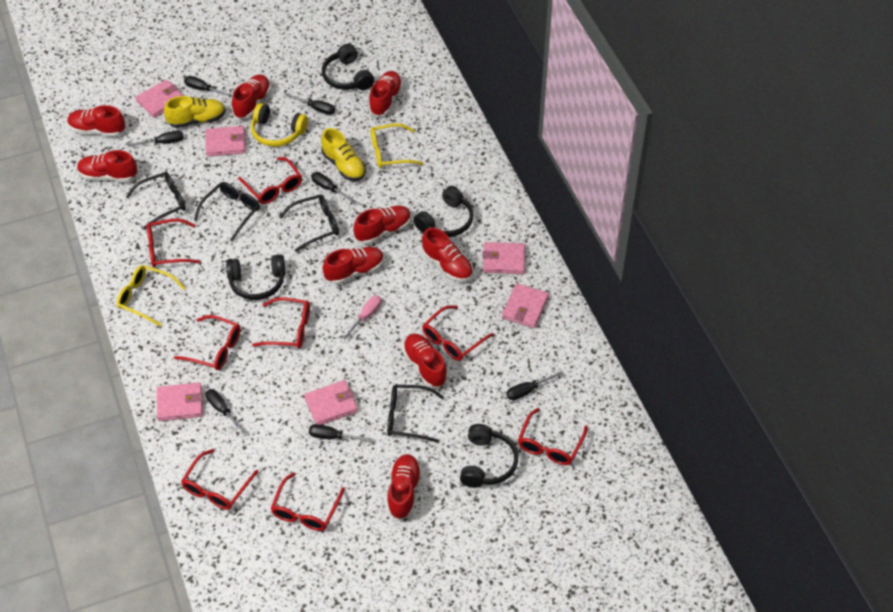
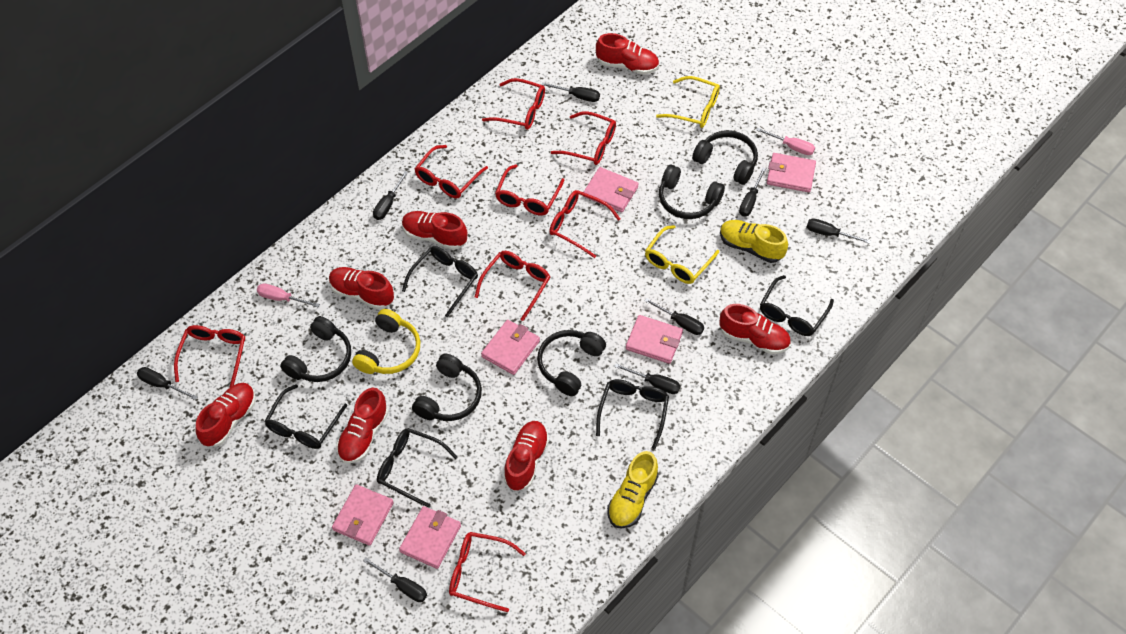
black glasses: 4 -> 5
black headphones: 4 -> 5
black screwdriver: 7 -> 8
pink screwdriver: 1 -> 2
red shoe: 9 -> 7

